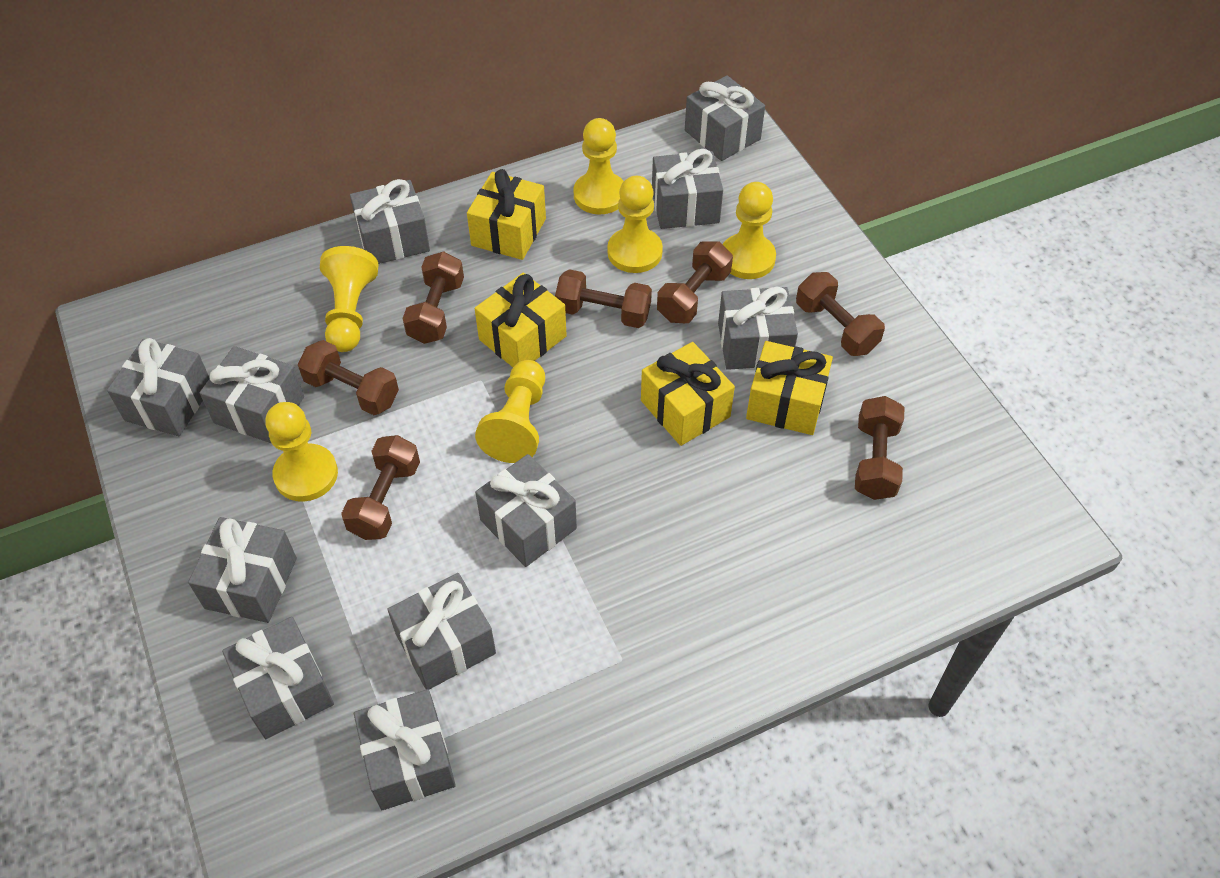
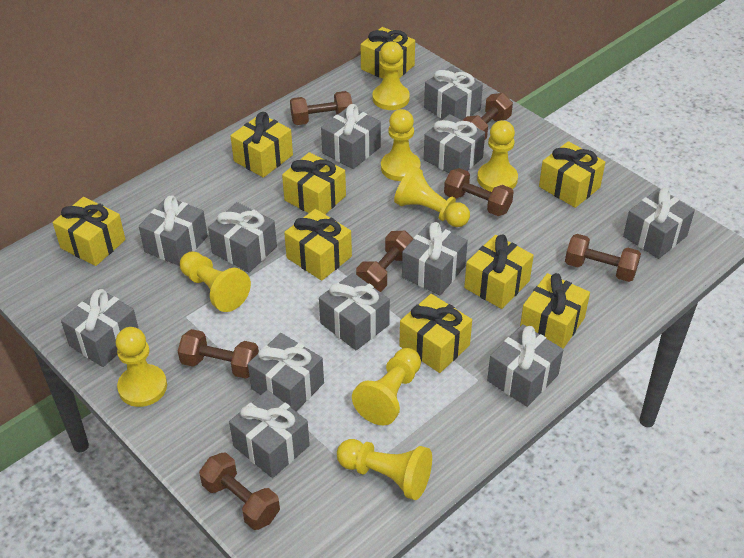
grey gift: 11 -> 12
yellow gift: 4 -> 9
yellow pawn: 6 -> 8

